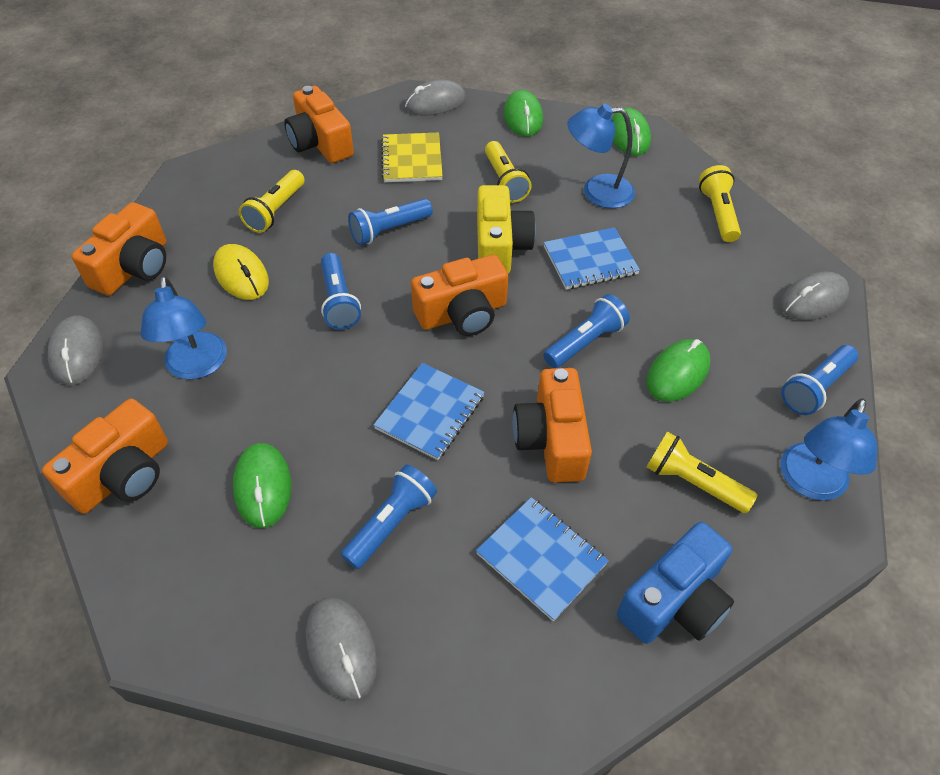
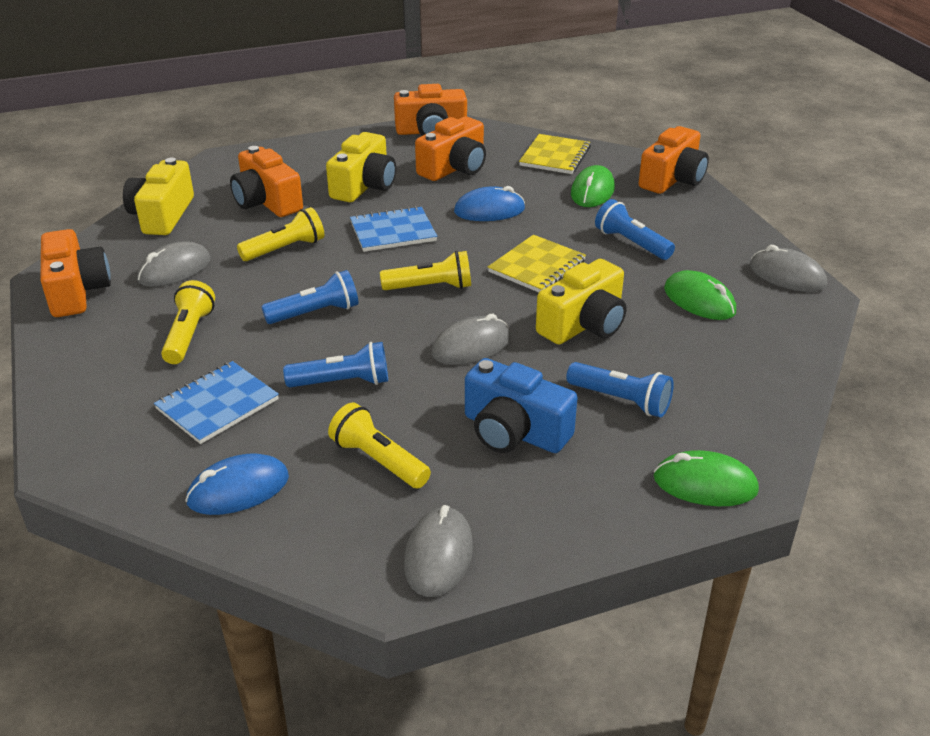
blue flashlight: 5 -> 4
blue lamp: 3 -> 0
blue mouse: 0 -> 2
blue notebook: 3 -> 2
green mouse: 4 -> 3
yellow camera: 1 -> 3
yellow mouse: 1 -> 0
yellow notebook: 1 -> 2

